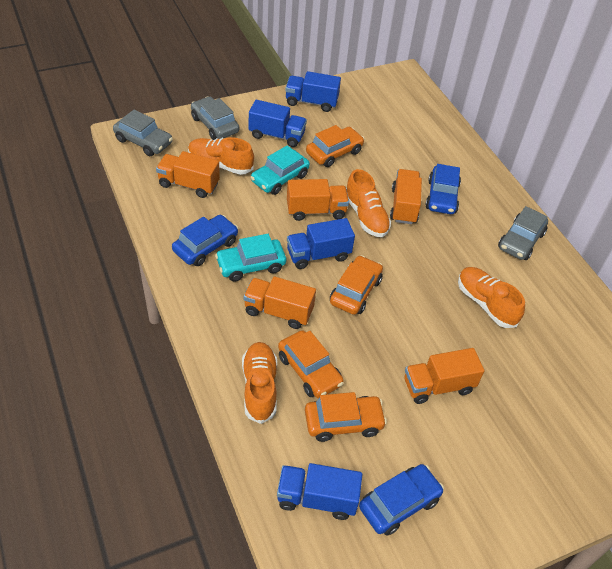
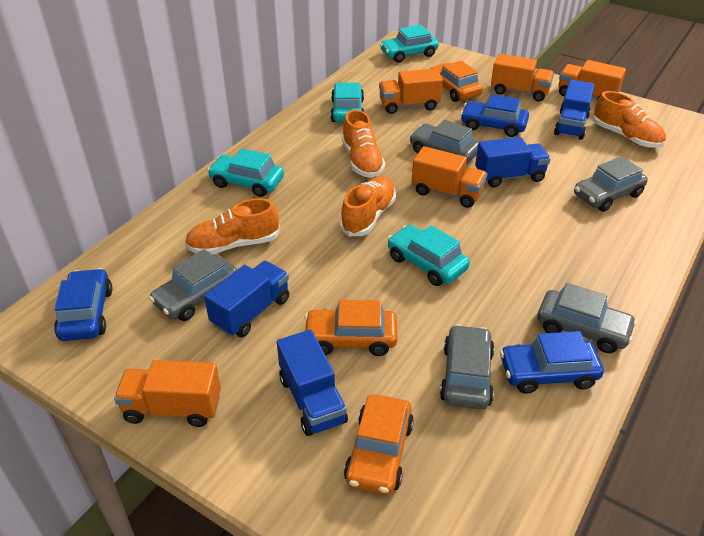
grey car: 3 -> 5
orange car: 4 -> 3
turquoise car: 2 -> 4

